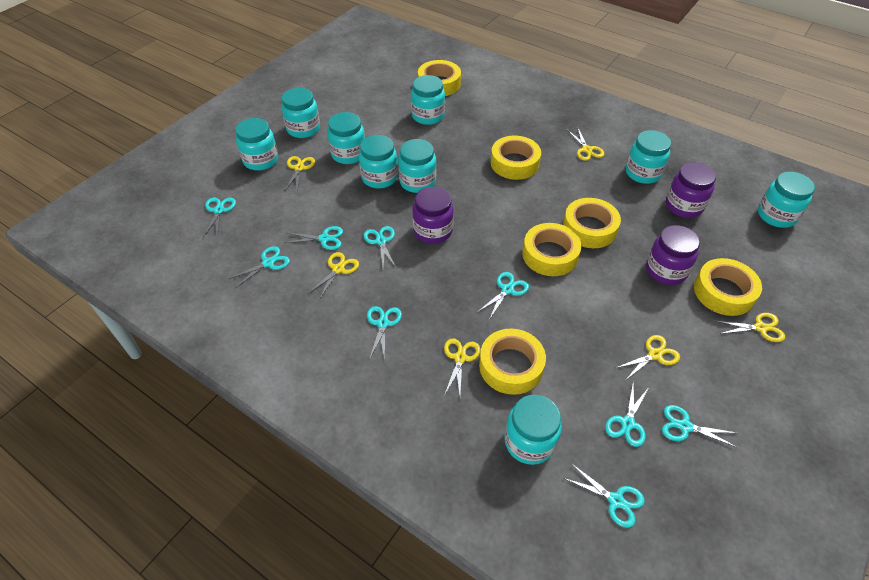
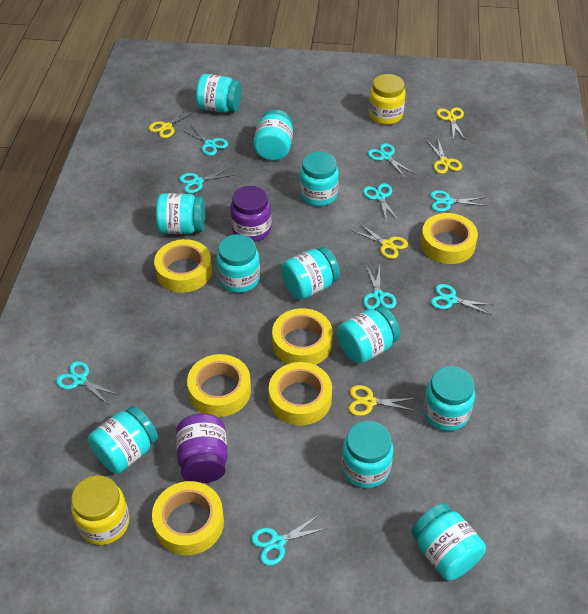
purple jar: 3 -> 2
turquoise jar: 9 -> 11
yellow jar: 0 -> 2
yellow scissors: 6 -> 5

